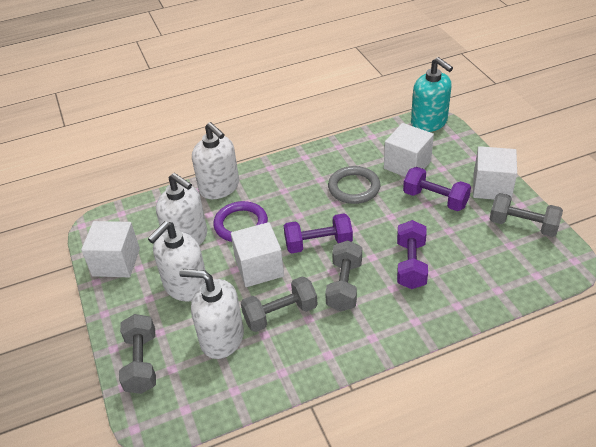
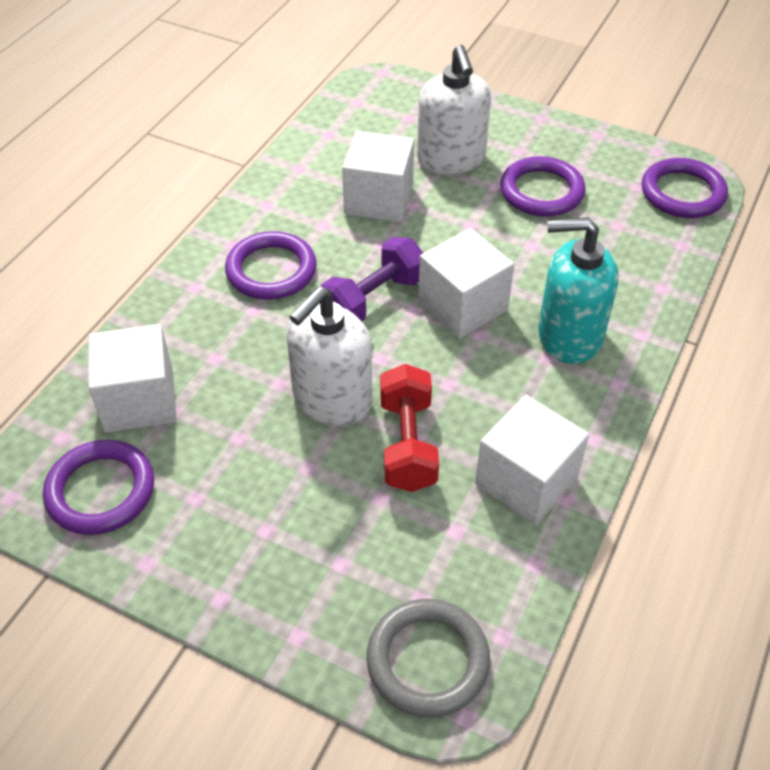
grey dumbbell: 4 -> 0
purple dumbbell: 3 -> 1
purple ring: 1 -> 4
red dumbbell: 0 -> 1
white soap dispenser: 4 -> 2

